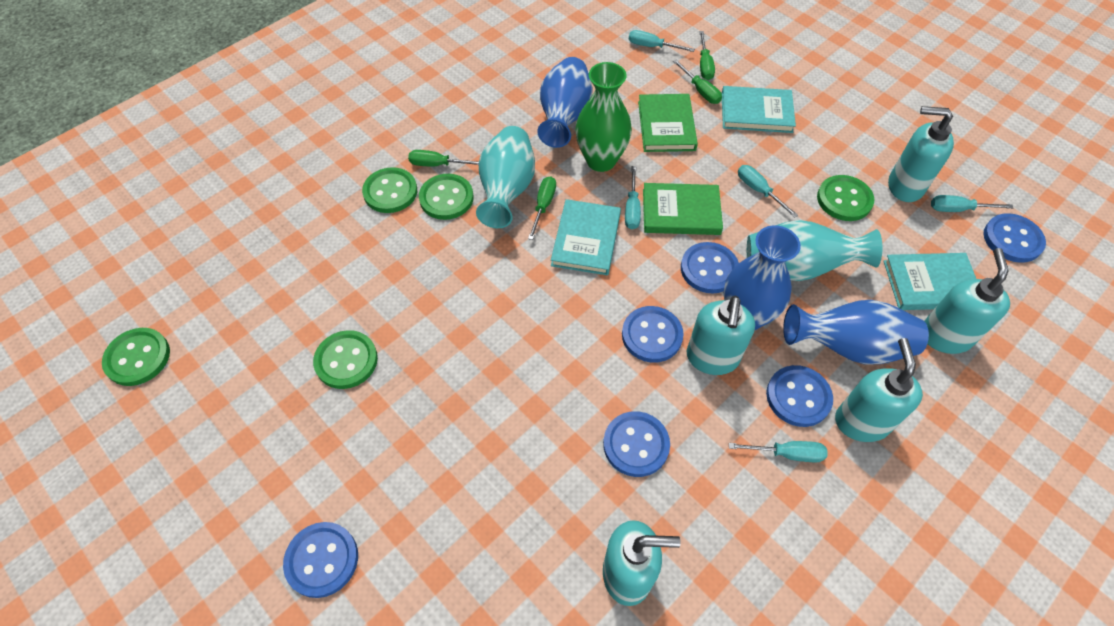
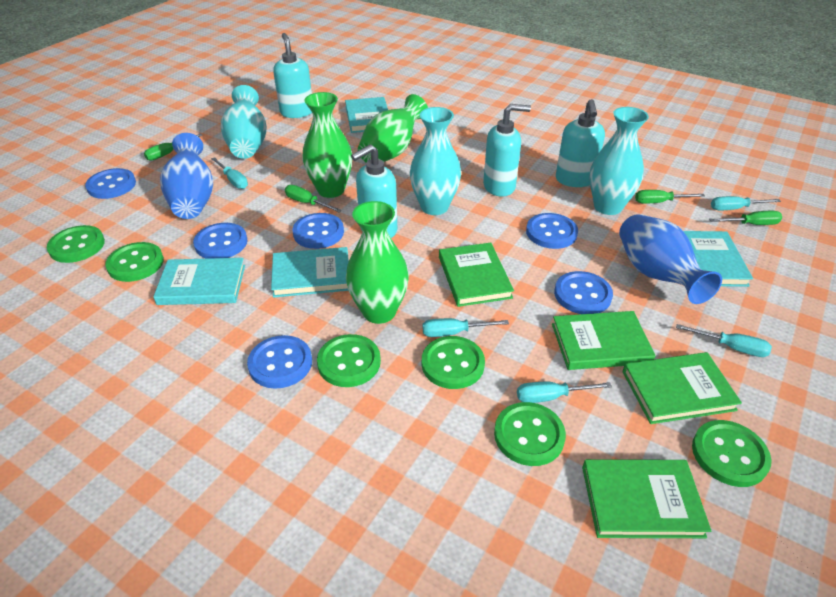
blue vase: 3 -> 2
green book: 2 -> 4
green button: 5 -> 6
green vase: 1 -> 3
turquoise book: 3 -> 4
turquoise soap dispenser: 5 -> 4
turquoise vase: 2 -> 3

